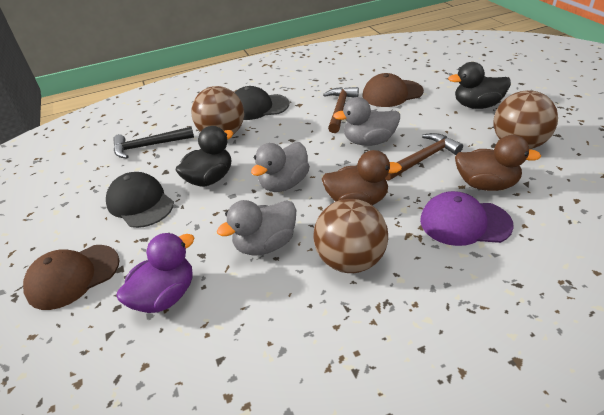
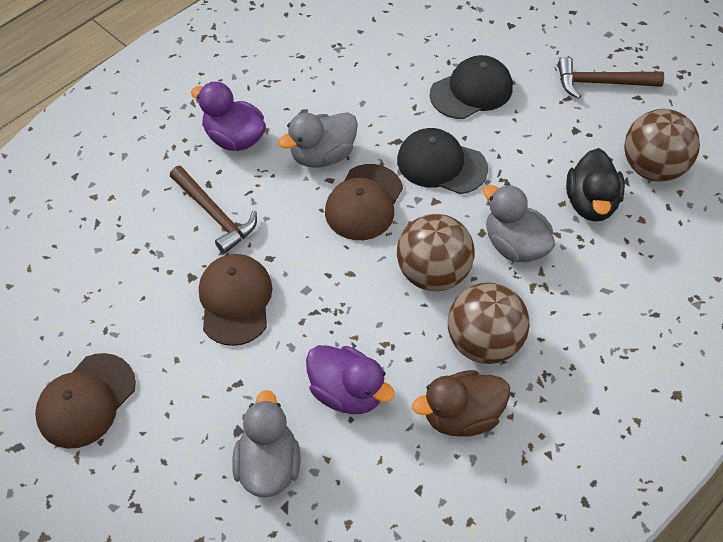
black duck: 2 -> 1
black hammer: 1 -> 0
brown cap: 2 -> 3
brown duck: 2 -> 1
purple cap: 1 -> 0
purple duck: 1 -> 2

